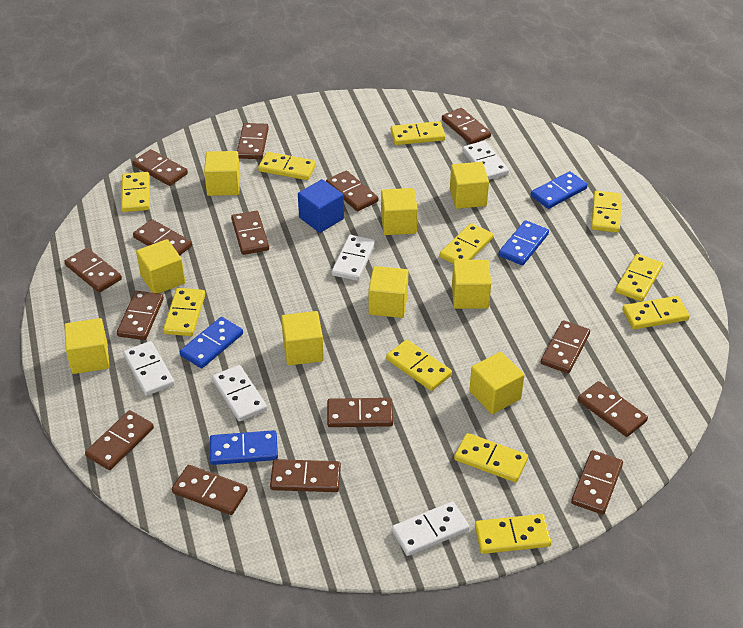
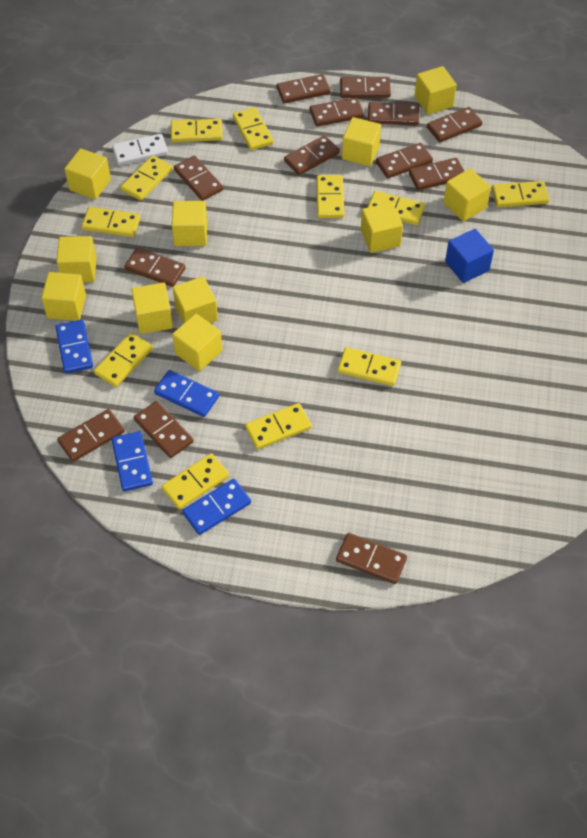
brown domino: 15 -> 13
white domino: 5 -> 1
yellow cube: 9 -> 11

